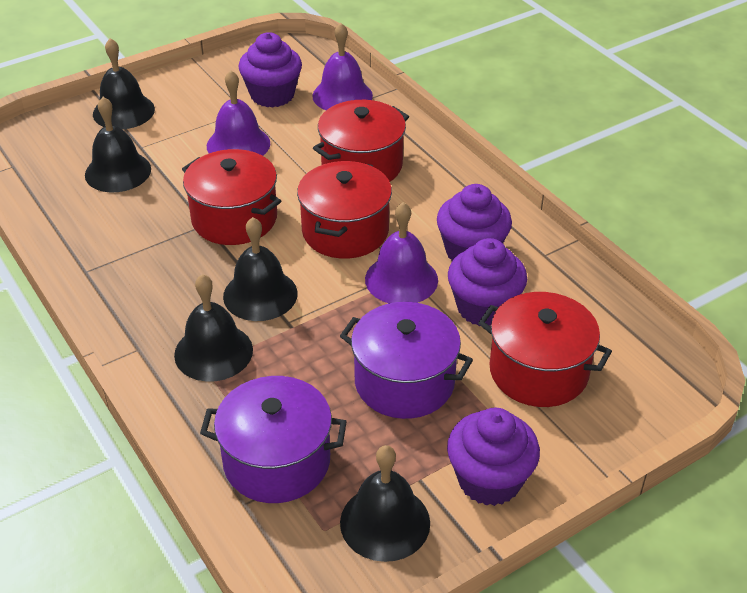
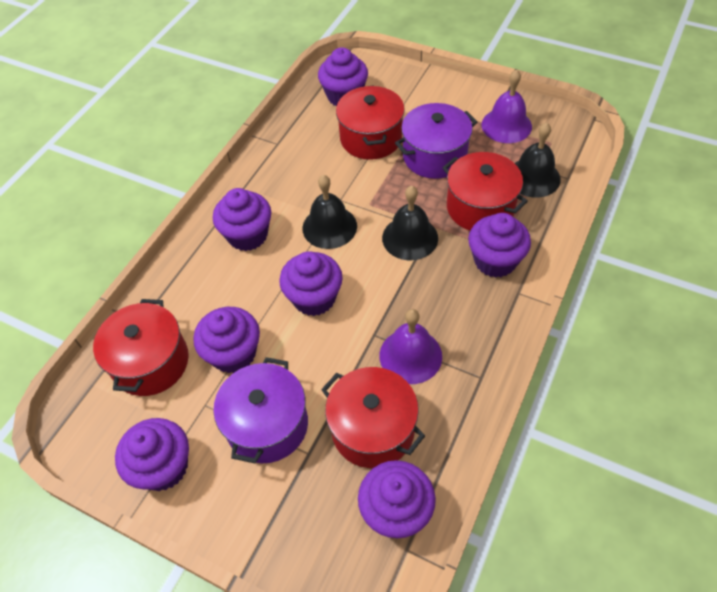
black bell: 5 -> 3
purple bell: 3 -> 2
purple cupcake: 4 -> 7

